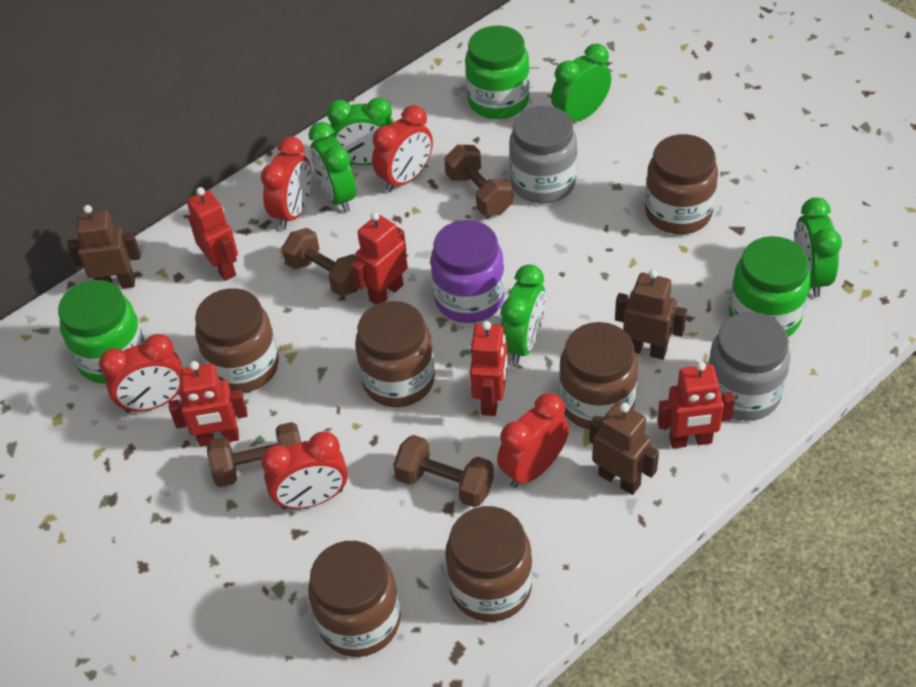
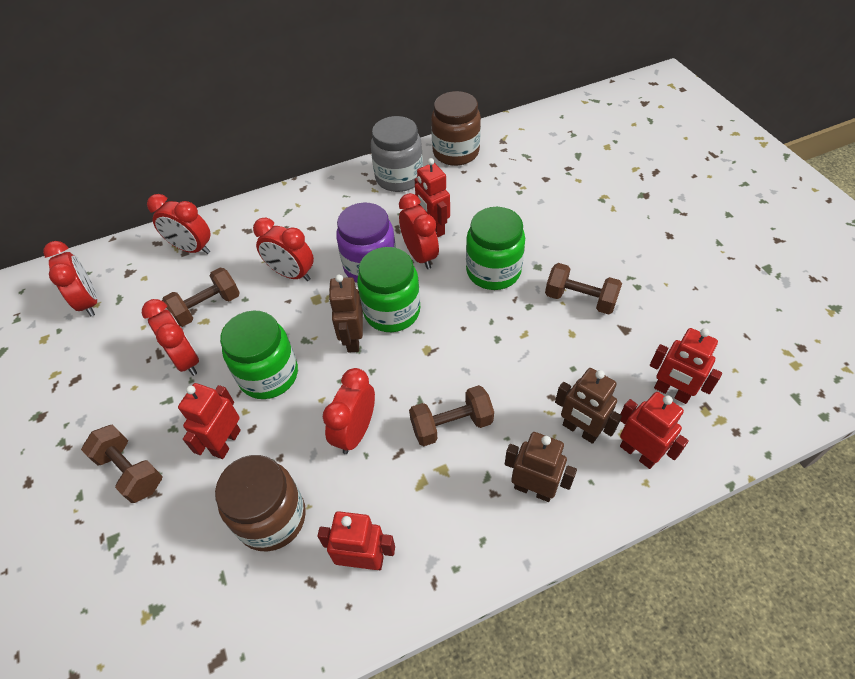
brown jar: 6 -> 2
green clock: 5 -> 0
grey jar: 2 -> 1
red clock: 5 -> 6

